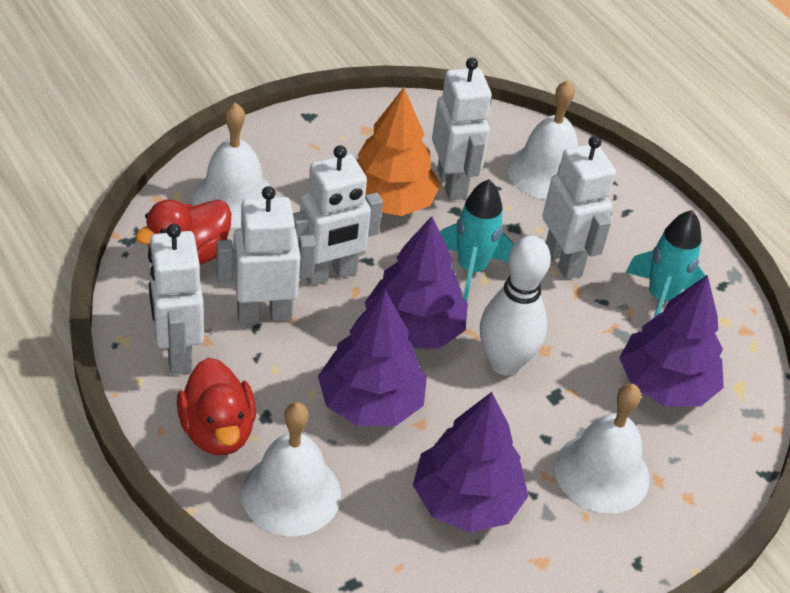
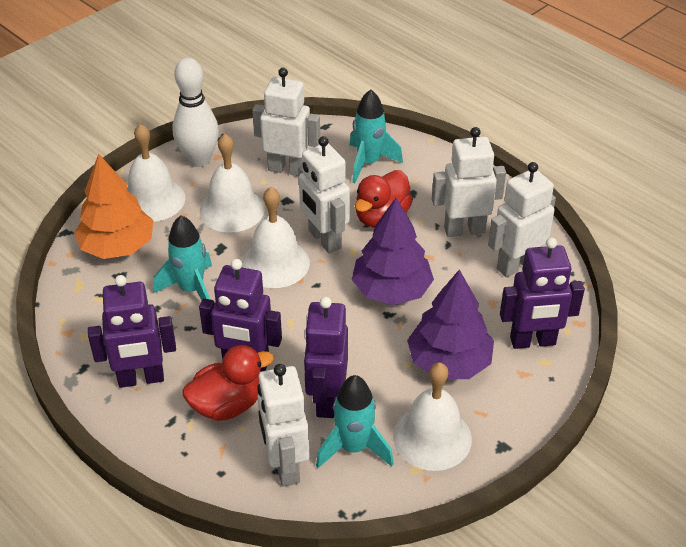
purple robot: 0 -> 4
purple tree: 4 -> 2
turquoise rocket: 2 -> 3

